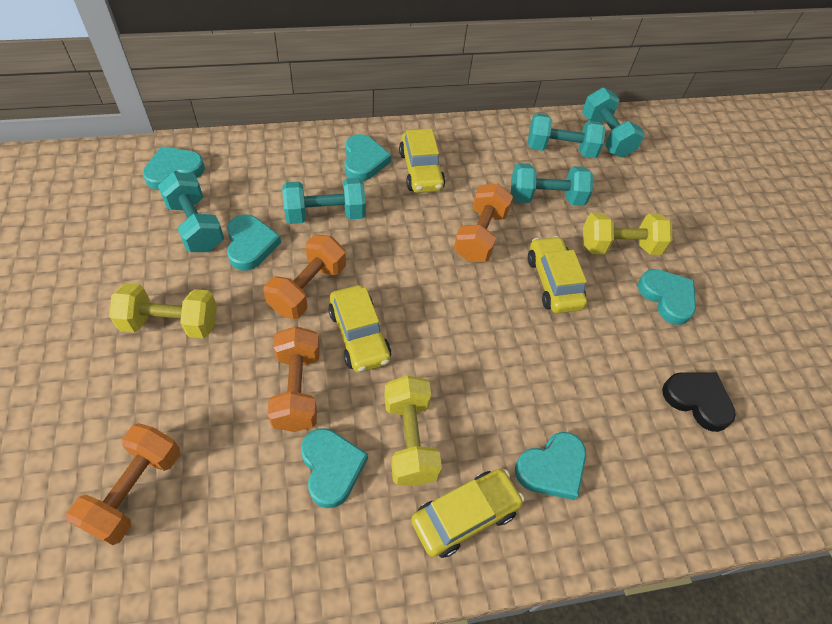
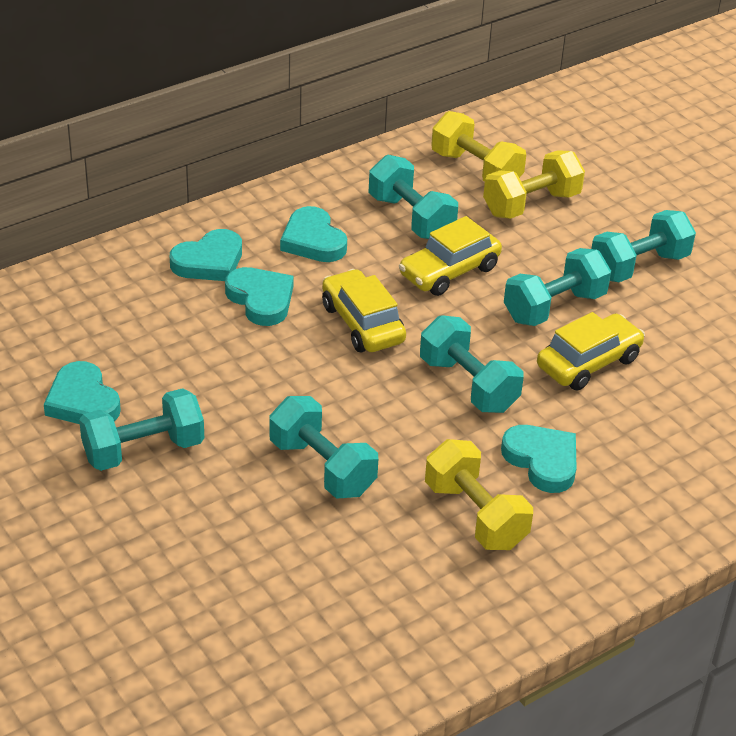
black heart: 1 -> 0
orange dumbbell: 4 -> 0
turquoise dumbbell: 5 -> 6
turquoise heart: 6 -> 5
yellow car: 4 -> 3

